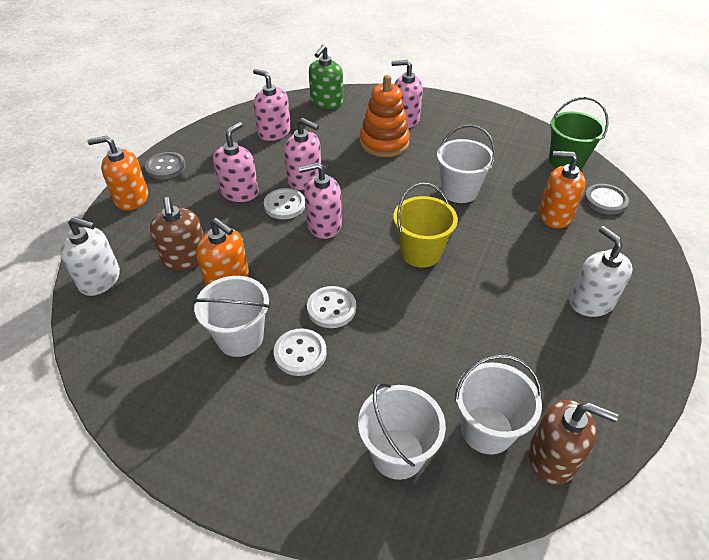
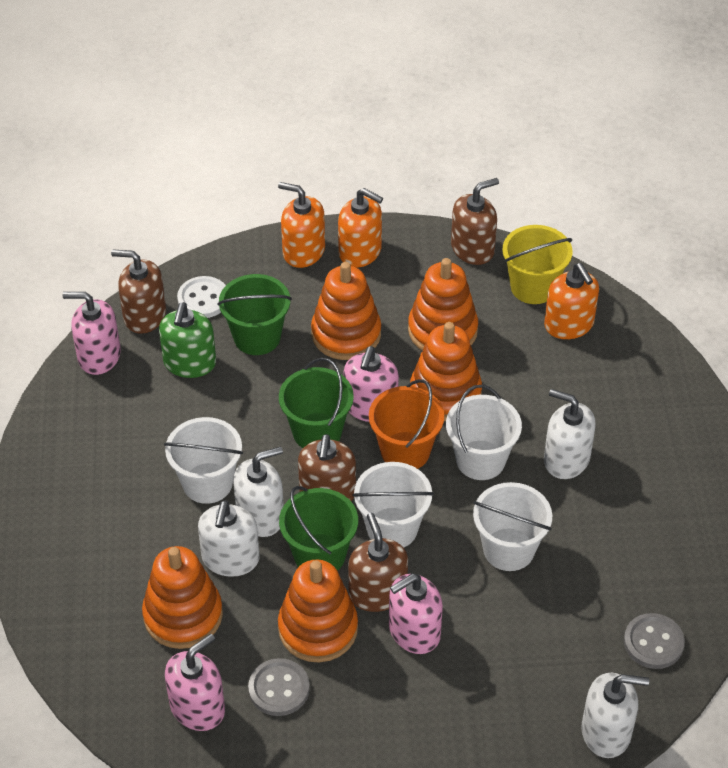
brown soap dispenser: 2 -> 4
green bucket: 1 -> 3
orange bucket: 0 -> 1
orange stacking toy: 1 -> 5
pink soap dispenser: 5 -> 4
white button: 3 -> 1
white soap dispenser: 2 -> 4

